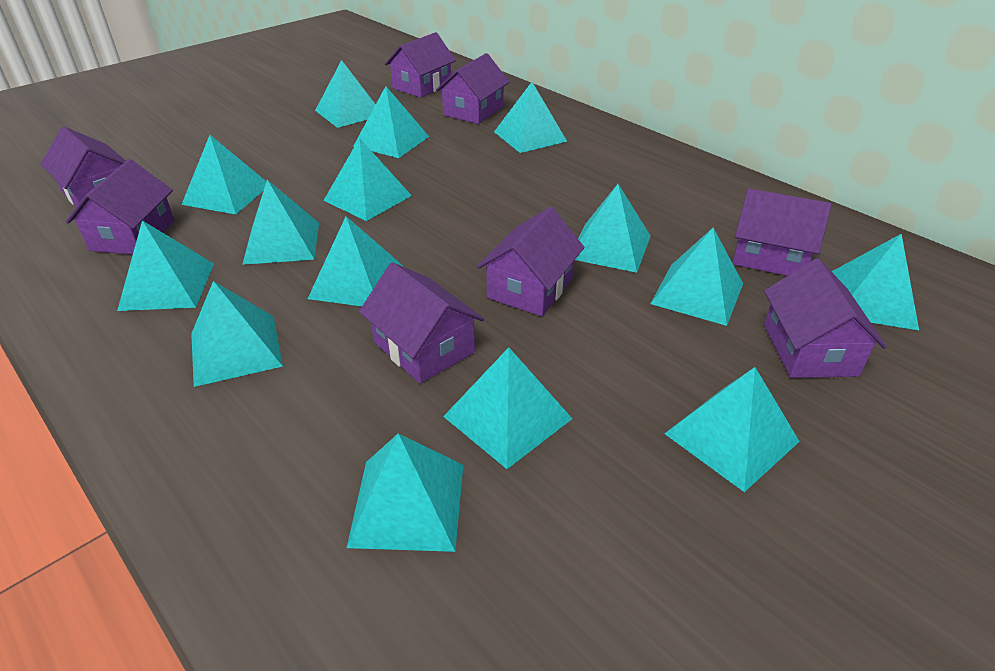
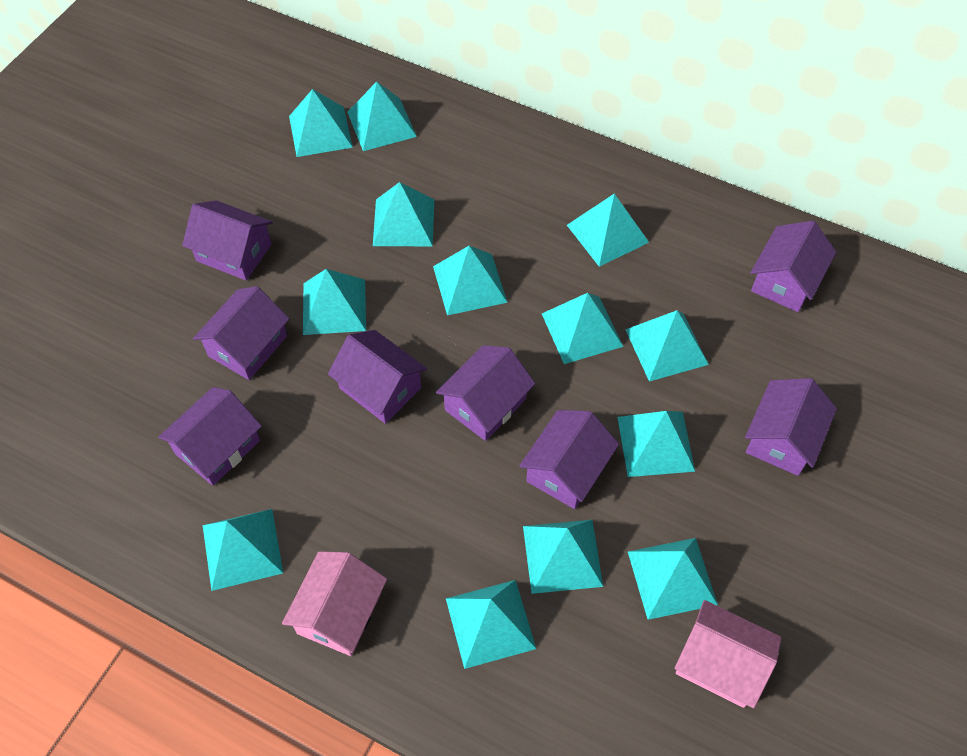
pink house: 0 -> 2
turquoise pyramid: 15 -> 13

